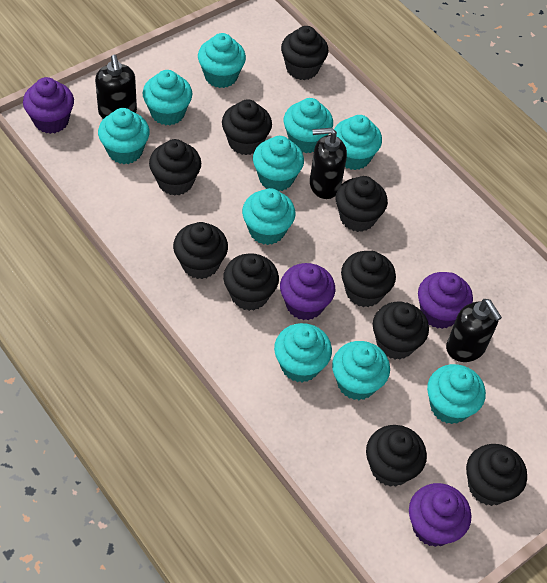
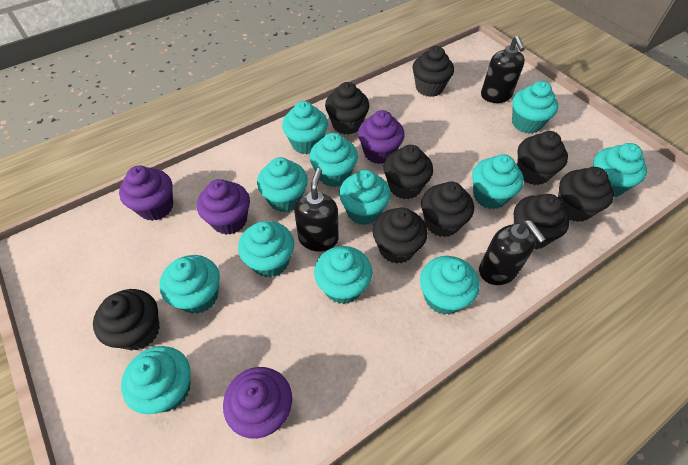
black cupcake: 10 -> 9
turquoise cupcake: 10 -> 12

